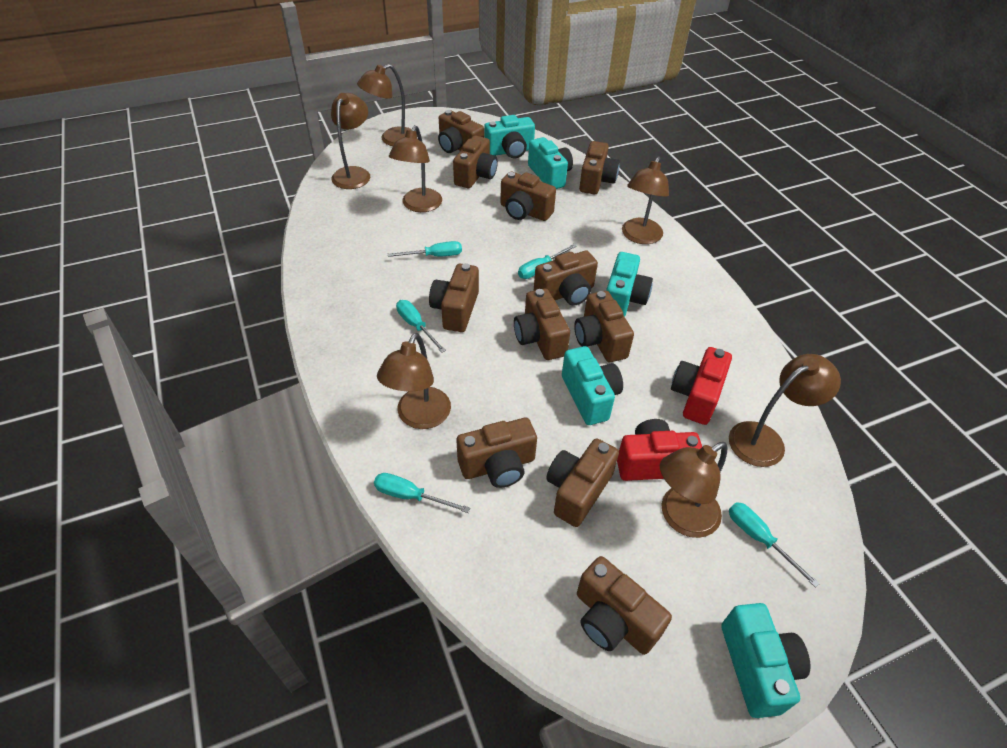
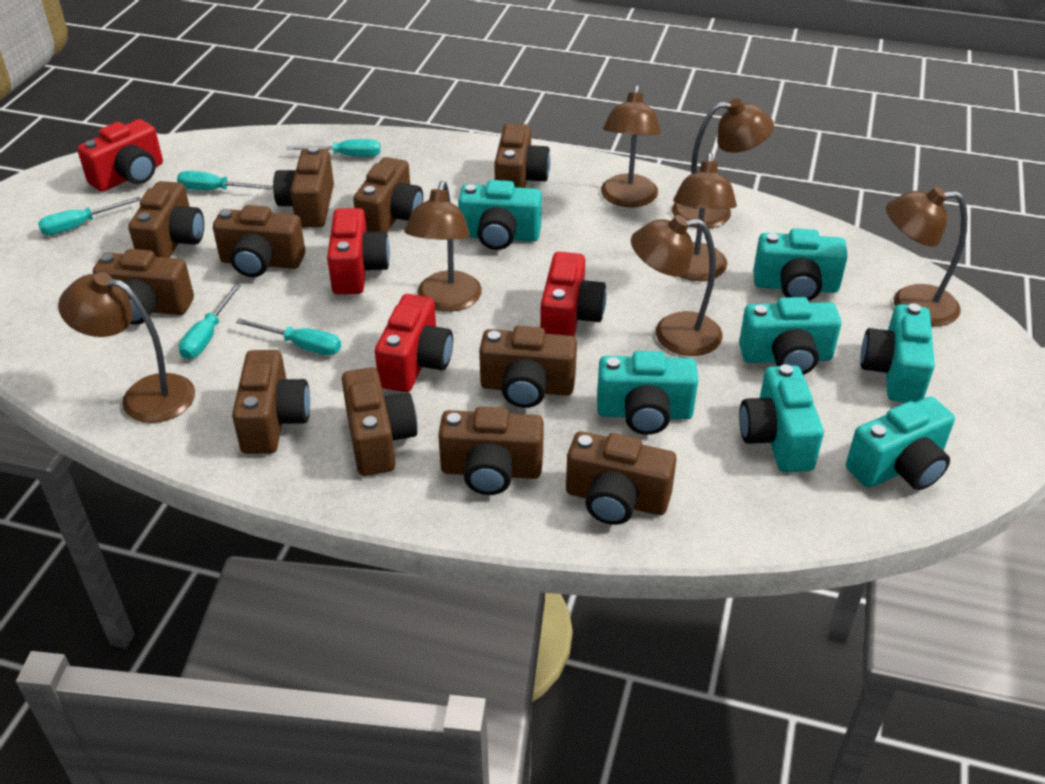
red camera: 2 -> 4
turquoise camera: 5 -> 7

